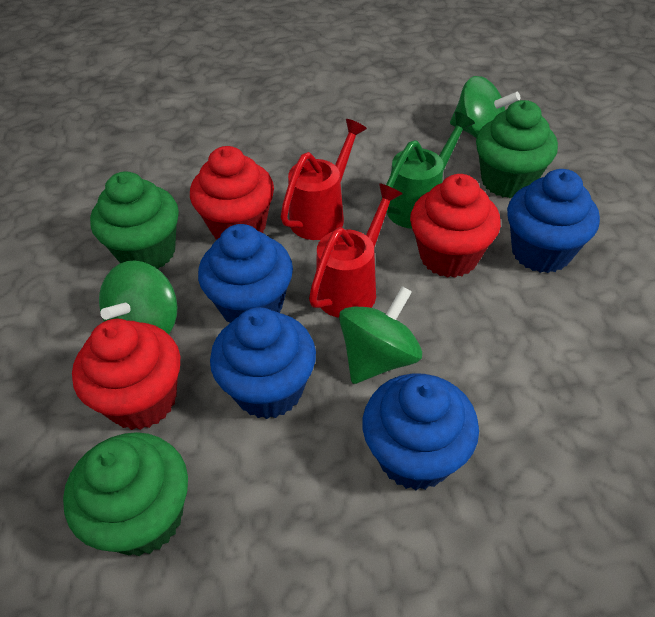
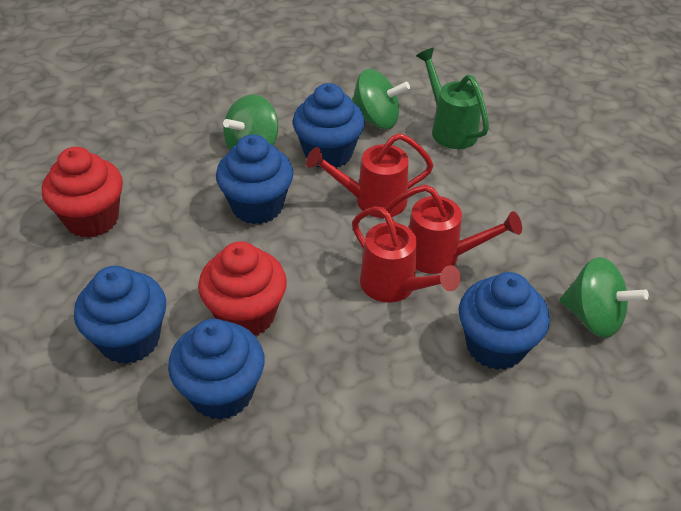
blue cupcake: 4 -> 5
green cupcake: 3 -> 0
red cupcake: 3 -> 2
red watering can: 2 -> 3

